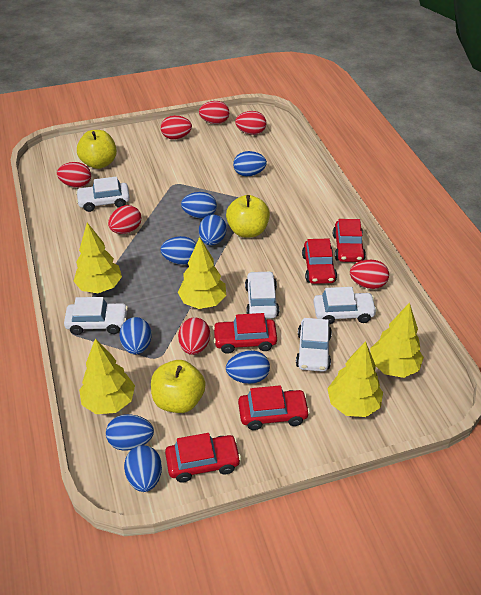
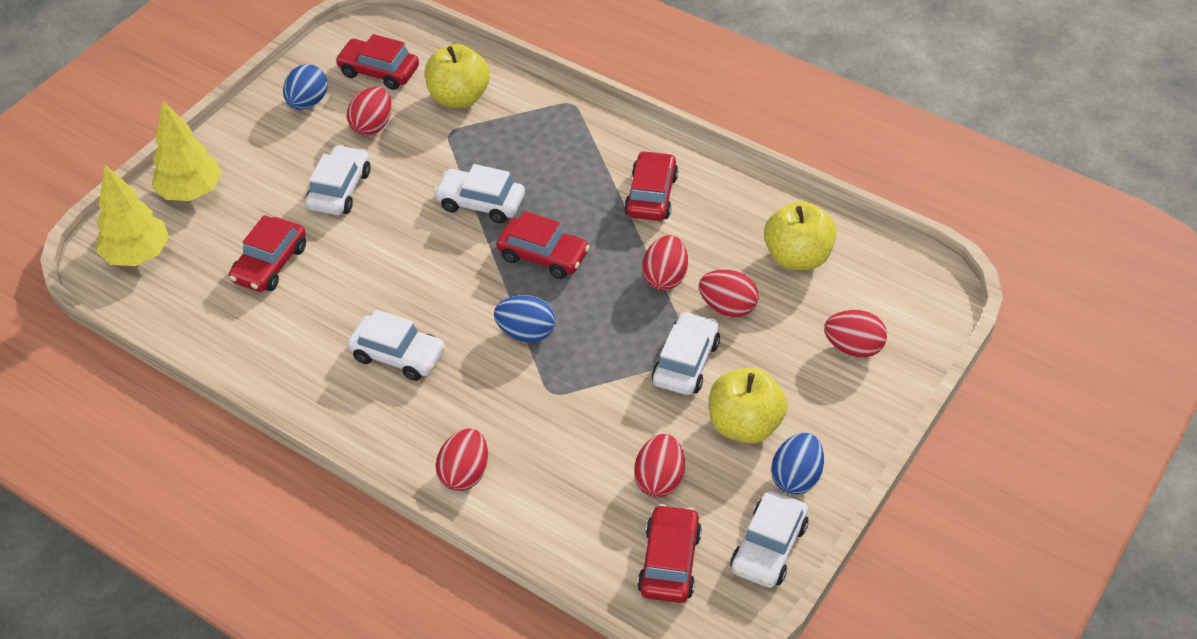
blue egg: 8 -> 3
red egg: 7 -> 6
yellow tree: 5 -> 2

